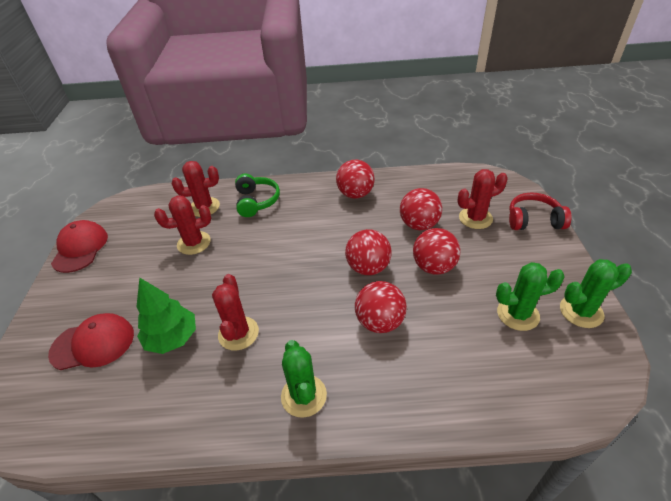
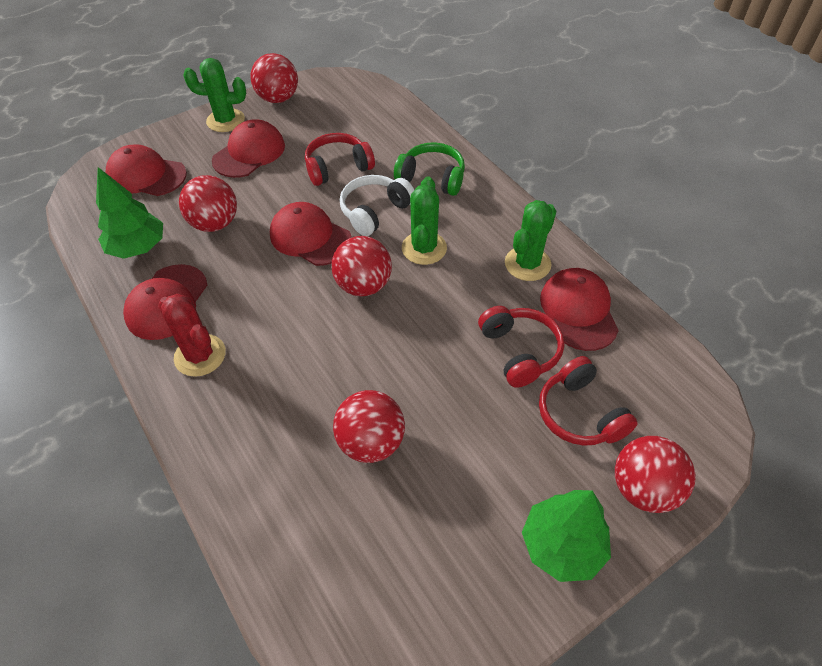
green tree: 1 -> 2
red cactus: 4 -> 1
red cap: 2 -> 5
red headphones: 1 -> 3
white headphones: 0 -> 1

